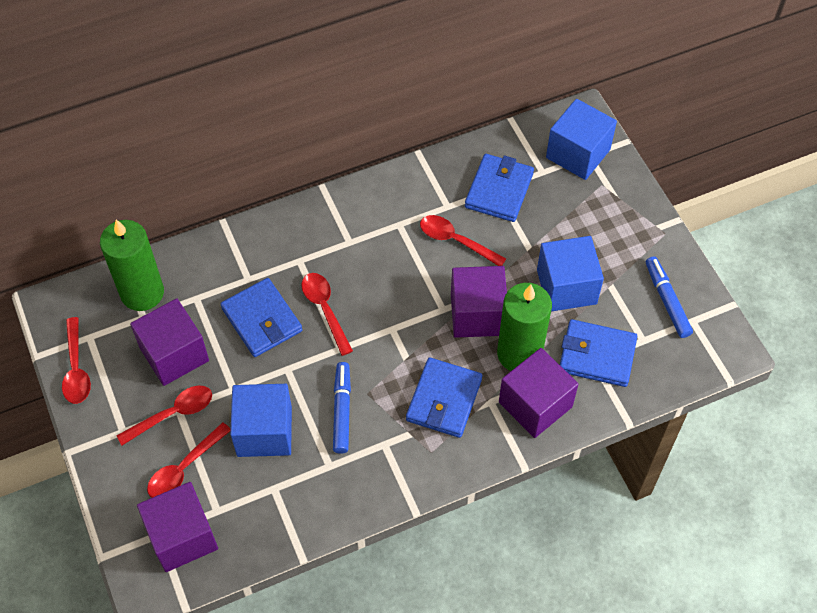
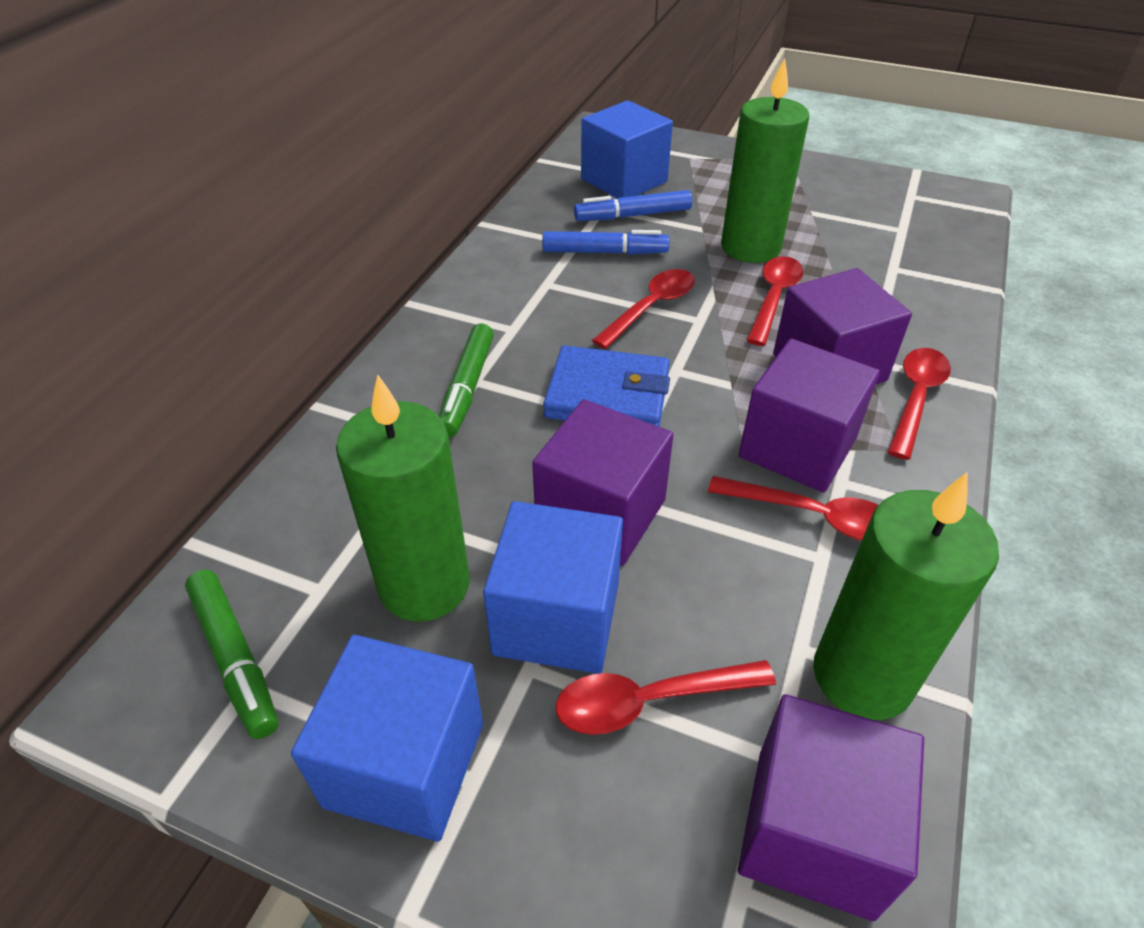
blue wallet: 4 -> 1
green candle: 2 -> 3
green marker: 0 -> 2

